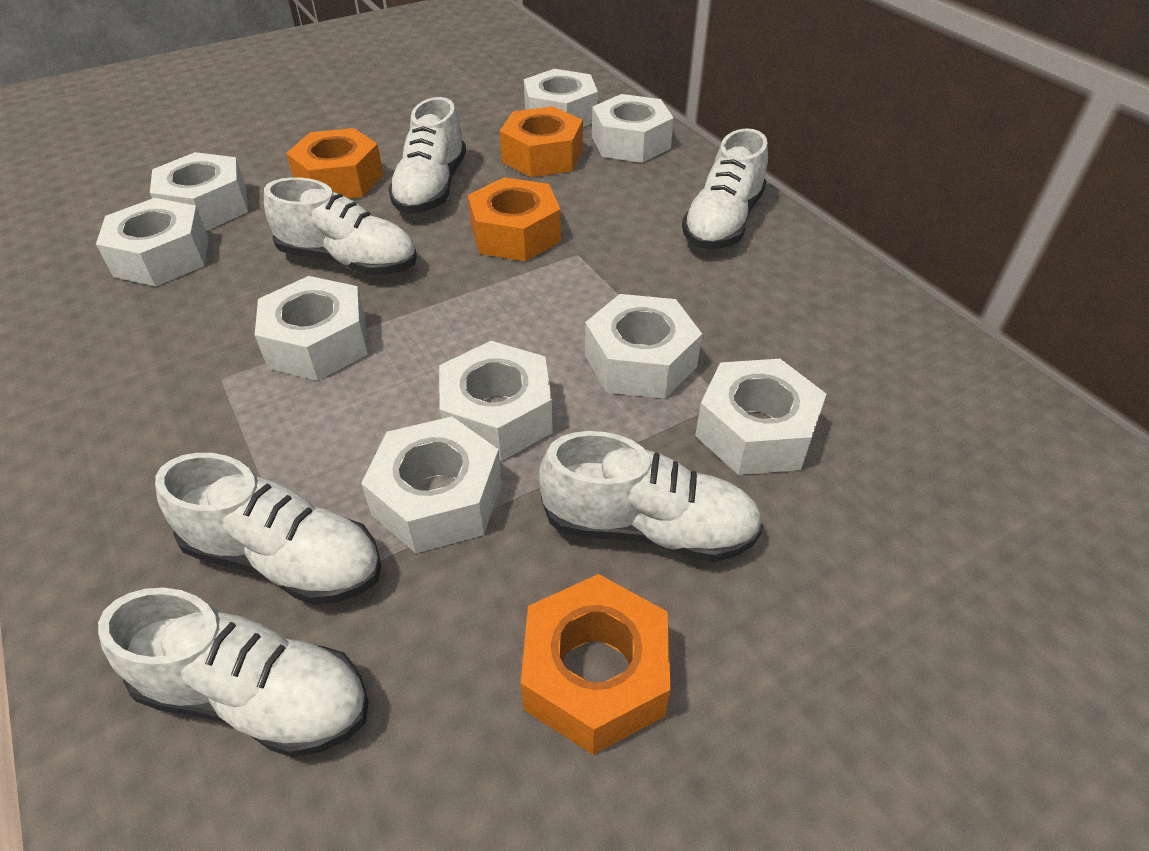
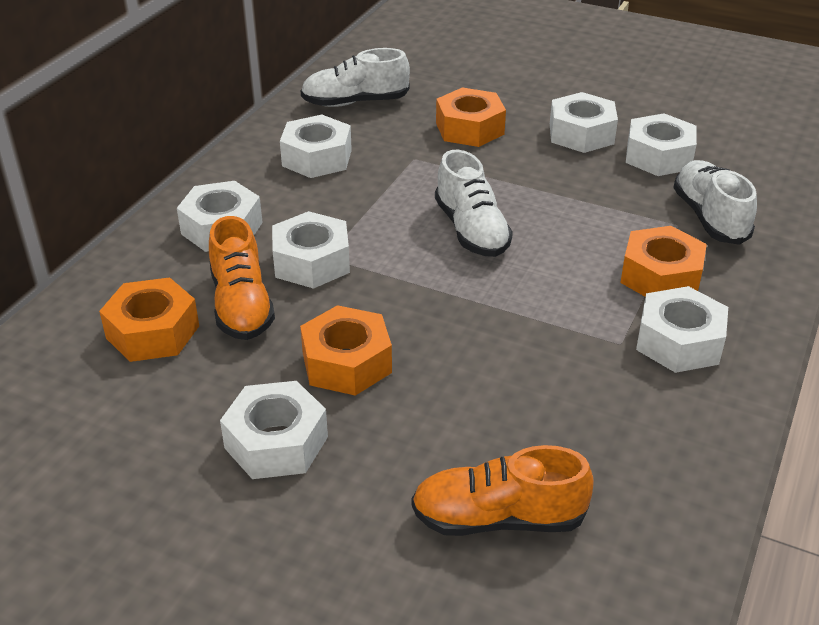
orange shoe: 0 -> 2
white nut: 9 -> 7
white shoe: 6 -> 3

